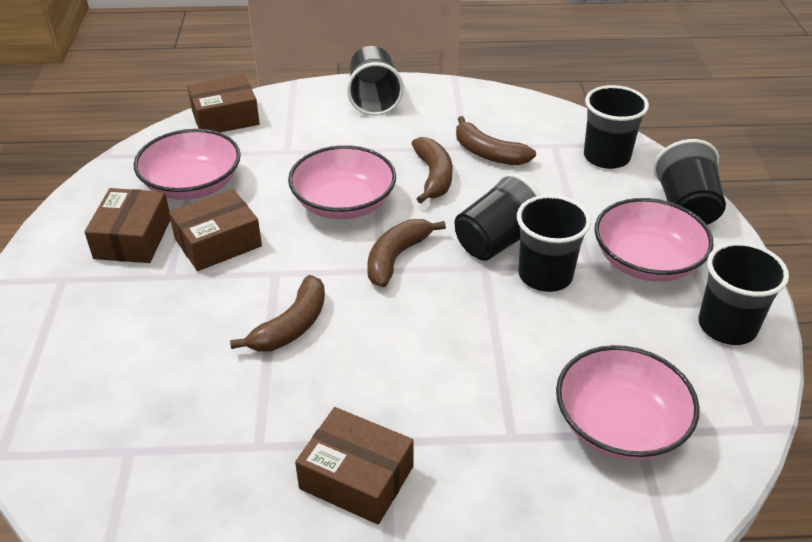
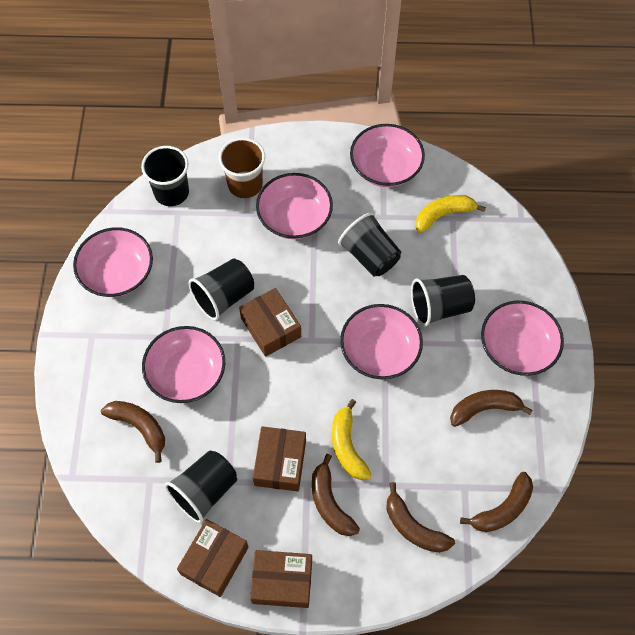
black cup: 6 -> 5
brown banana: 4 -> 5
brown cup: 0 -> 1
pink bowl: 4 -> 6
yellow banana: 0 -> 2

